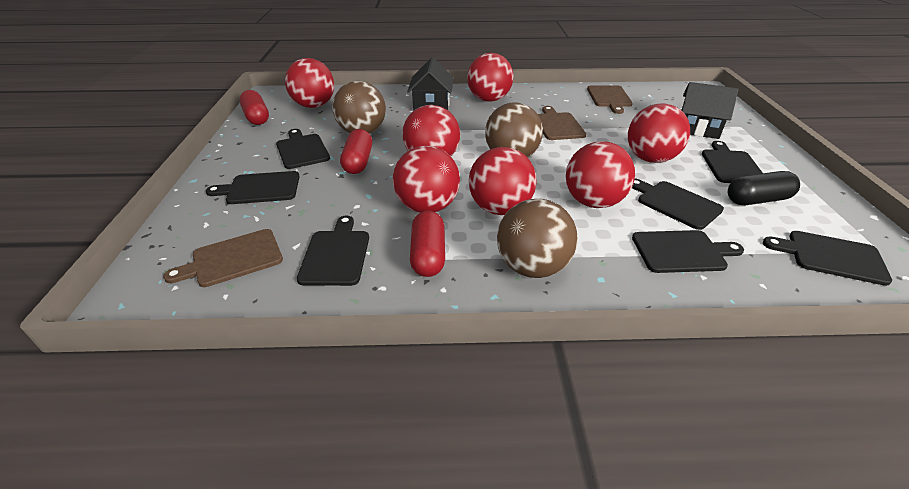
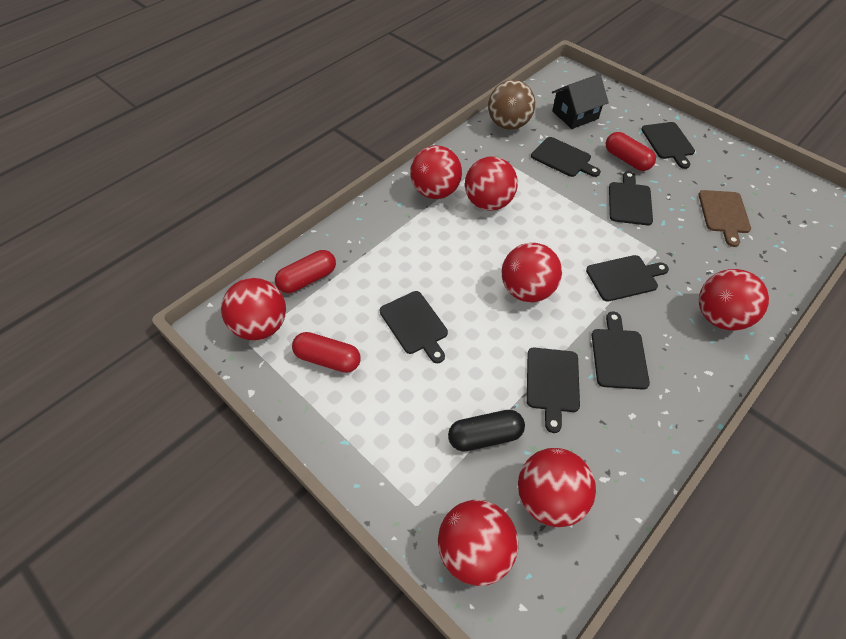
black house: 2 -> 1
brown ball: 3 -> 1
brown cutting board: 3 -> 1

